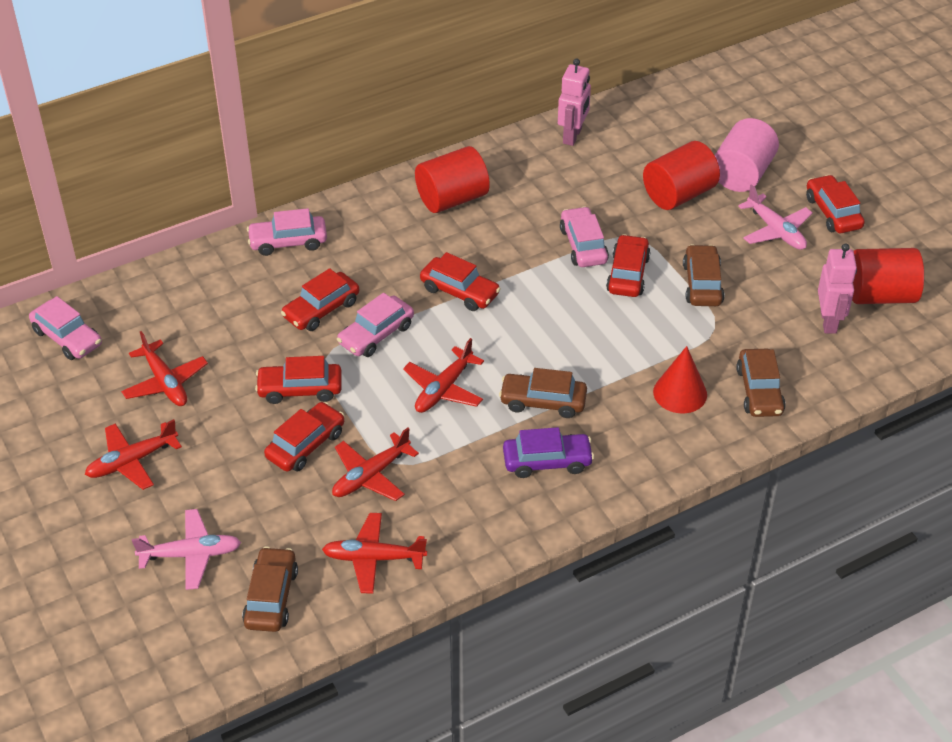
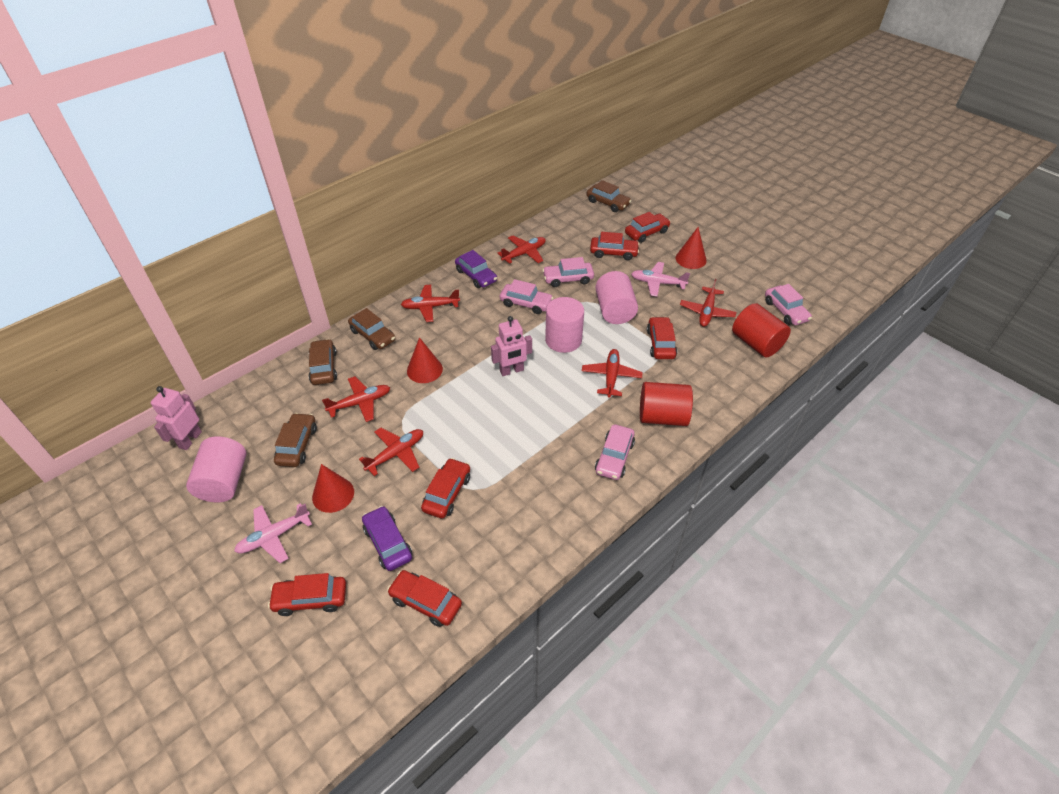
pink cylinder: 1 -> 3
purple car: 1 -> 2
red cone: 1 -> 3
red cylinder: 3 -> 2
red plane: 5 -> 6

